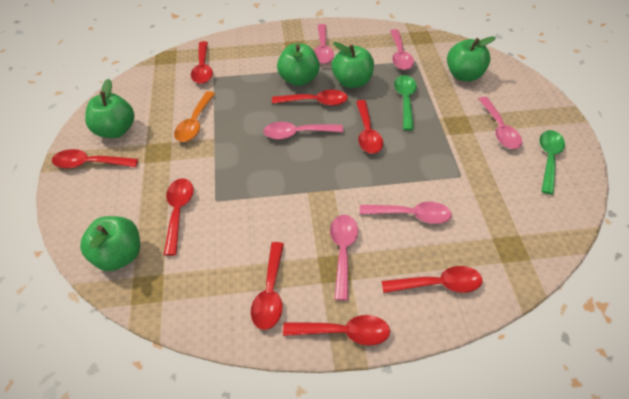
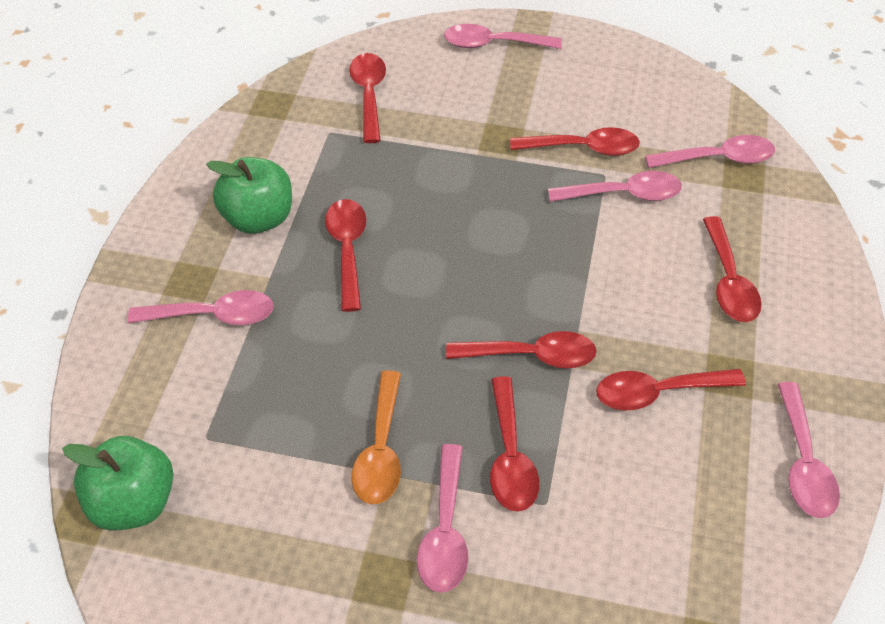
green apple: 5 -> 2
green spoon: 2 -> 0
red spoon: 8 -> 7

